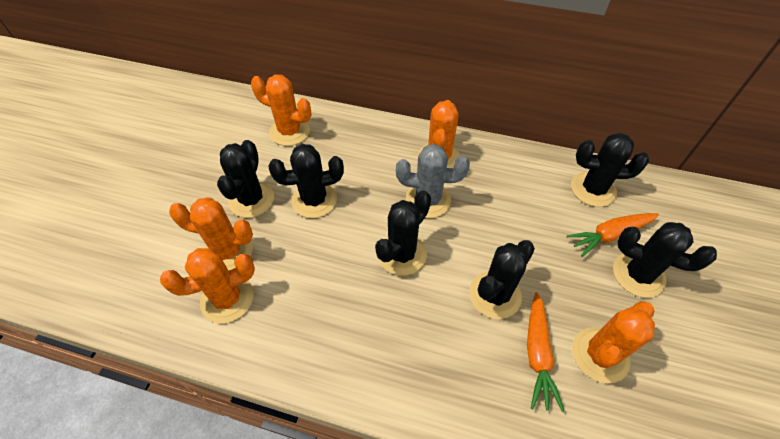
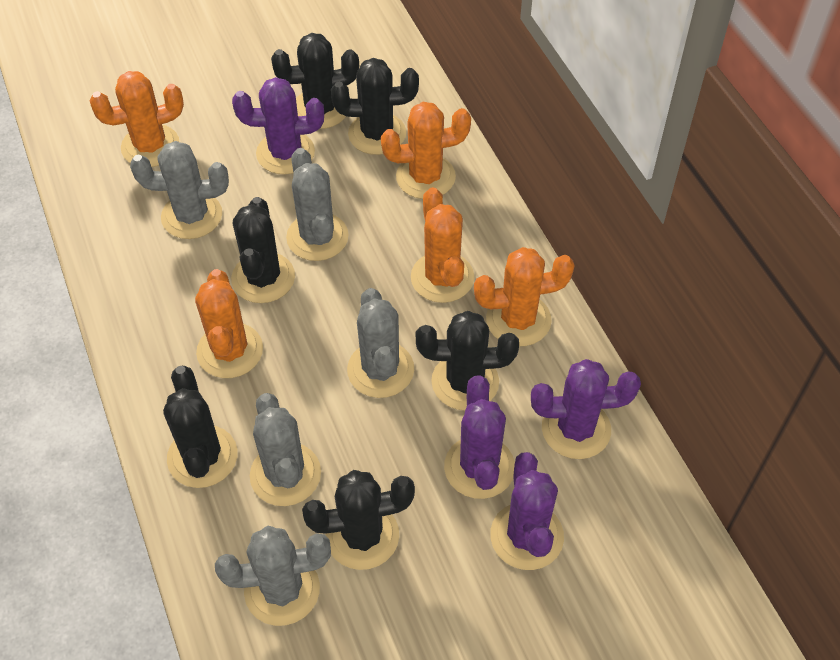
grey cactus: 1 -> 5
orange carrot: 2 -> 0
purple cactus: 0 -> 4

